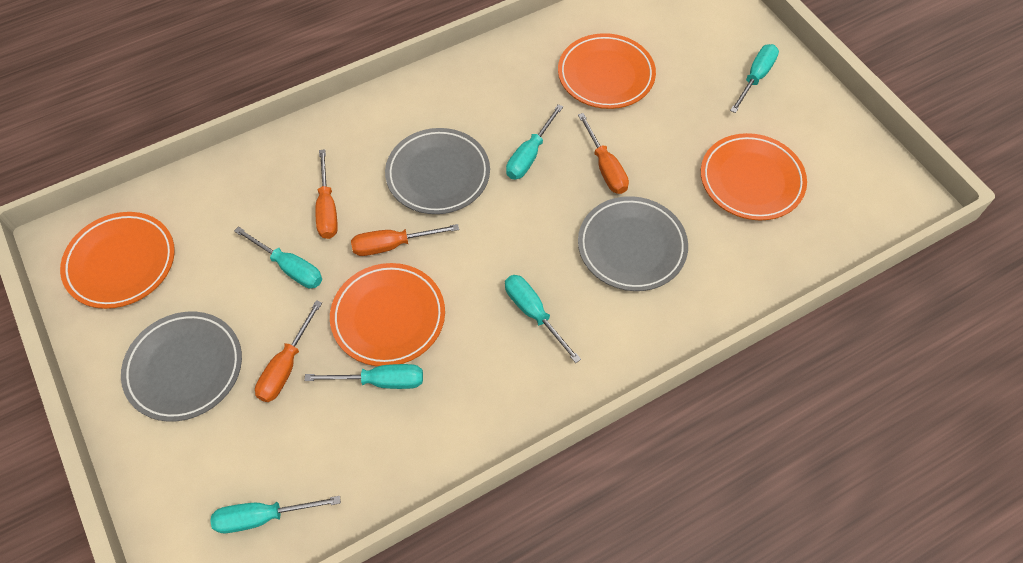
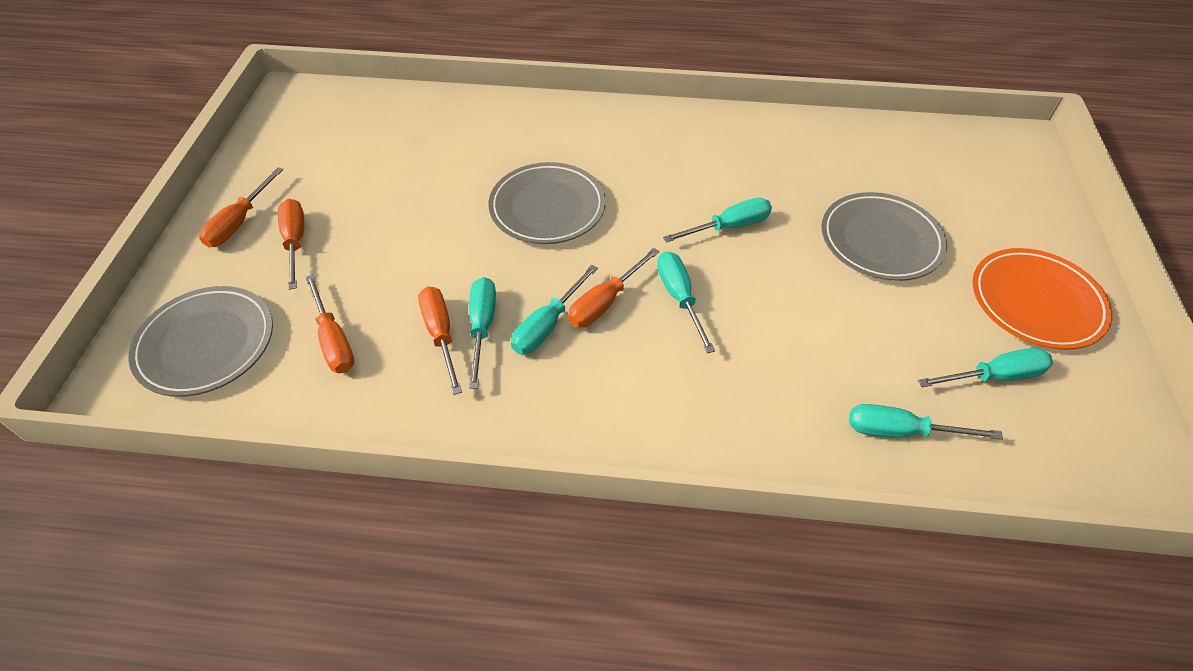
orange plate: 4 -> 1
orange screwdriver: 4 -> 5

